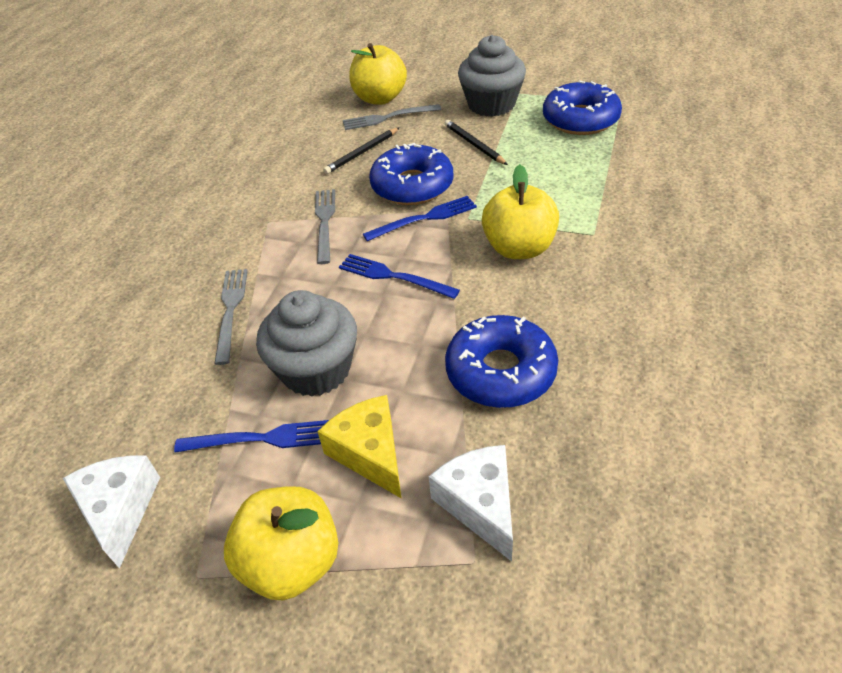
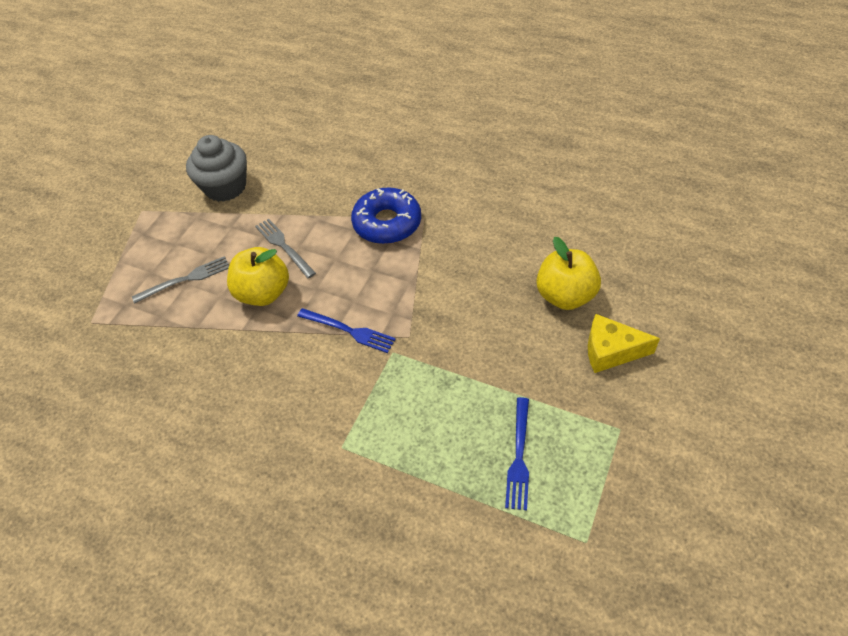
black pencil: 2 -> 0
blue donut: 3 -> 1
blue fork: 3 -> 2
grey cupcake: 2 -> 1
grey fork: 3 -> 2
white cheese: 2 -> 0
yellow apple: 3 -> 2

